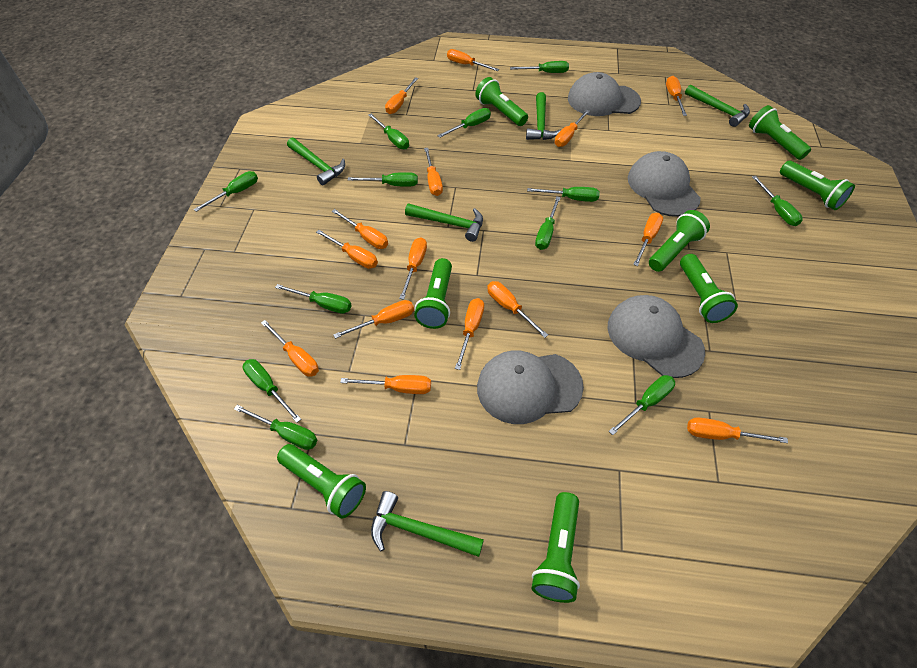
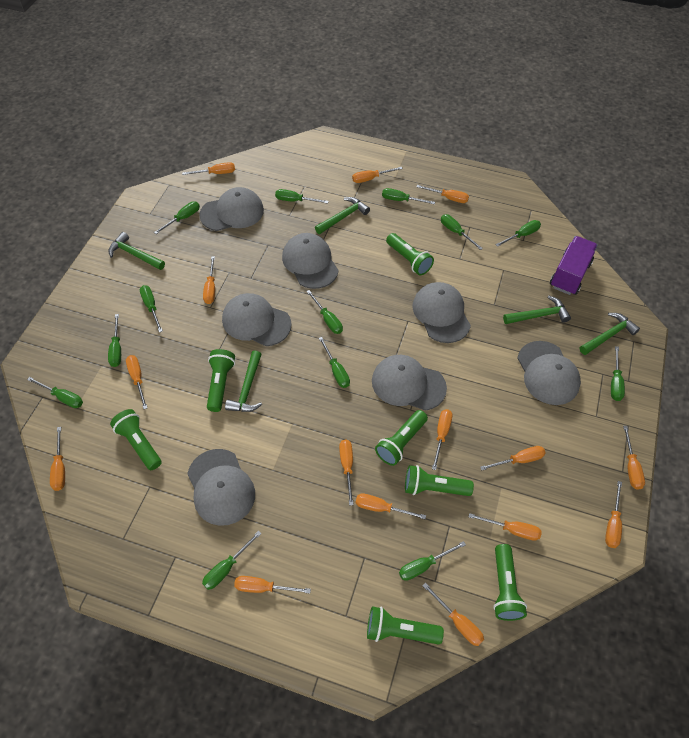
green flashlight: 8 -> 7
green screwdriver: 12 -> 13
grey cap: 4 -> 7
purple truck: 0 -> 1

